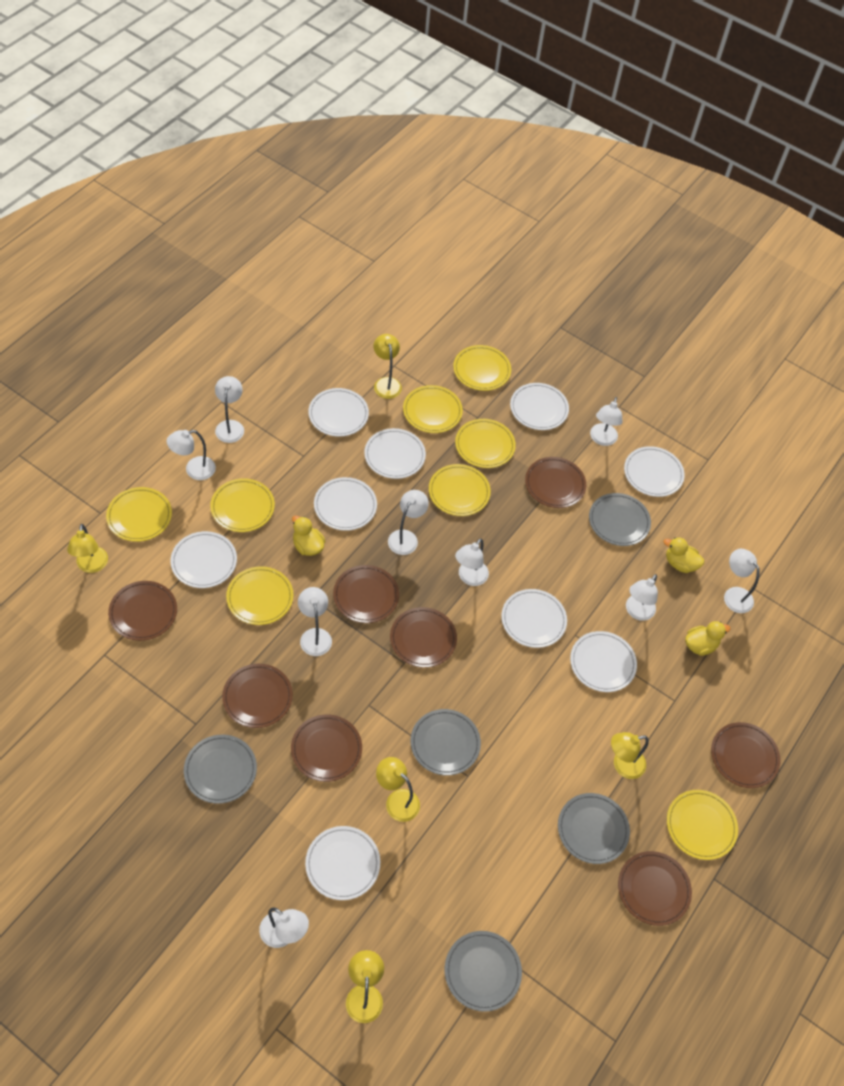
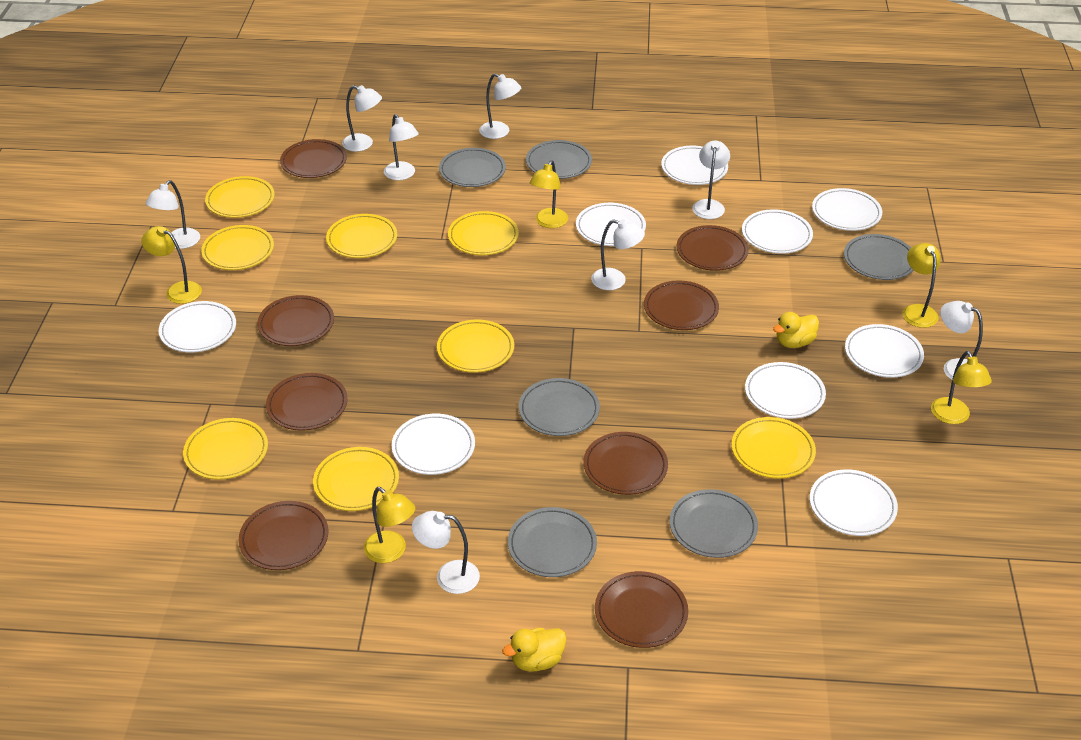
grey plate: 5 -> 6
white lamp: 9 -> 8
yellow duck: 3 -> 2

